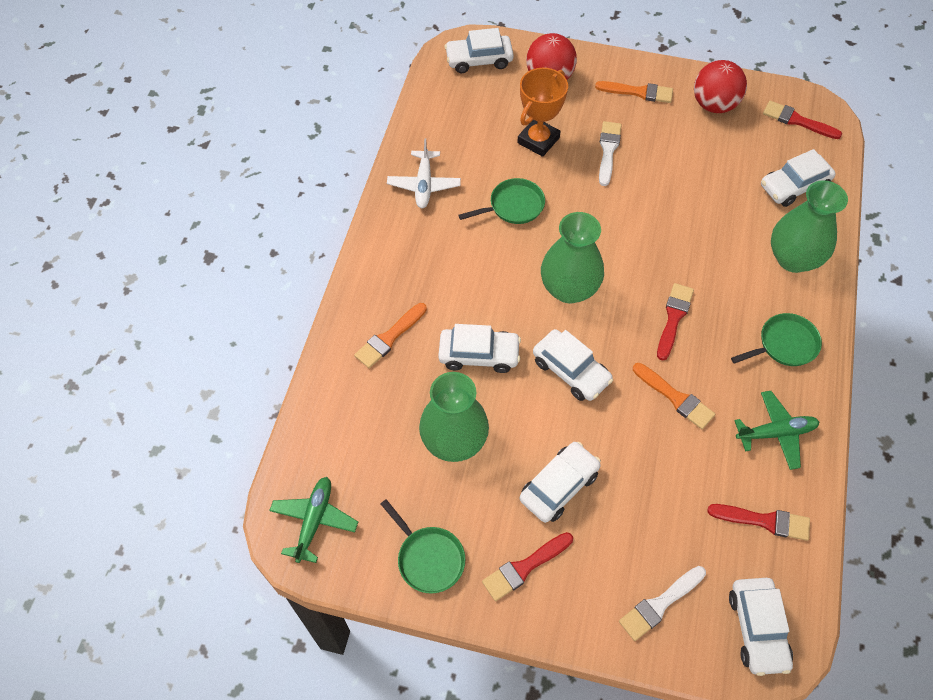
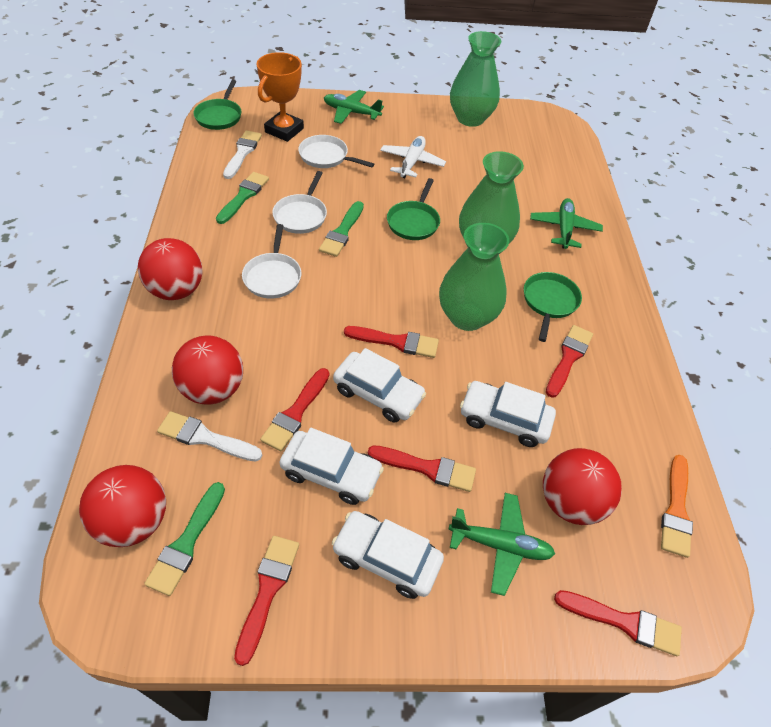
green brush: 0 -> 3
green plane: 2 -> 3
orange brush: 3 -> 1
red ball: 2 -> 4
red brush: 4 -> 6
white car: 6 -> 4
white pan: 0 -> 3

